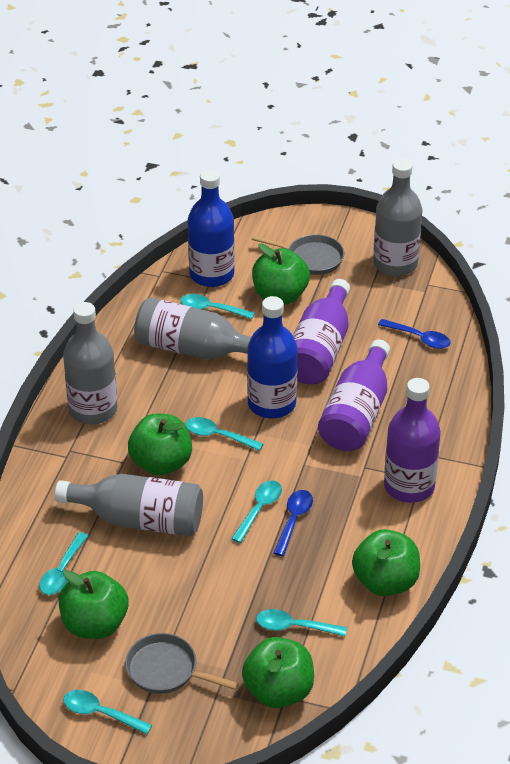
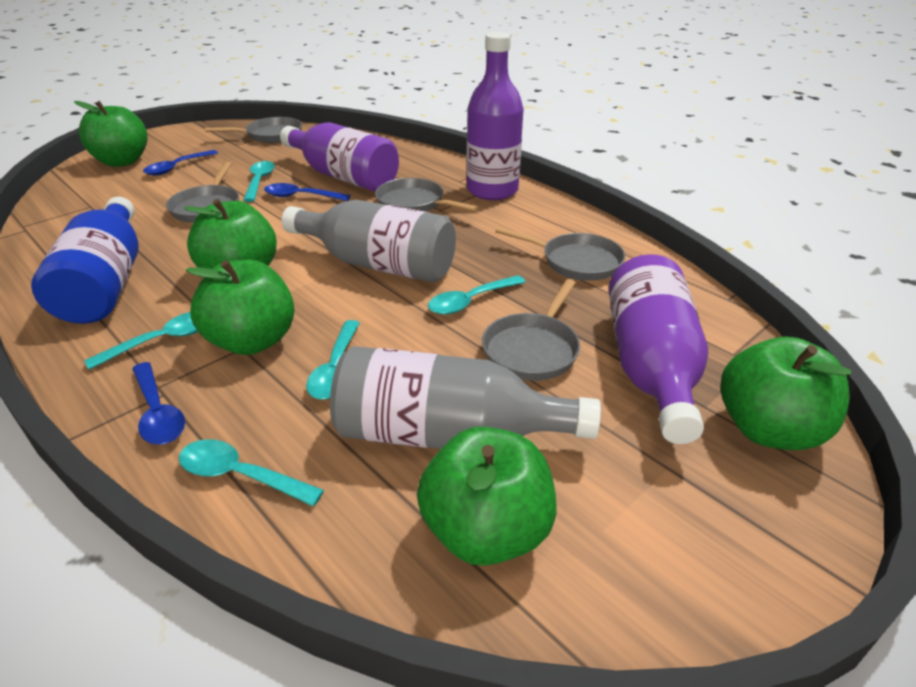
blue bottle: 2 -> 1
blue spoon: 2 -> 3
grey bottle: 4 -> 2
grey pan: 2 -> 5
turquoise spoon: 6 -> 5

